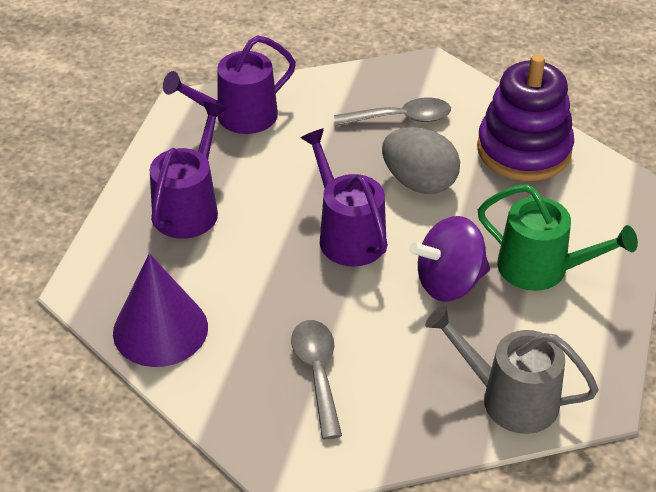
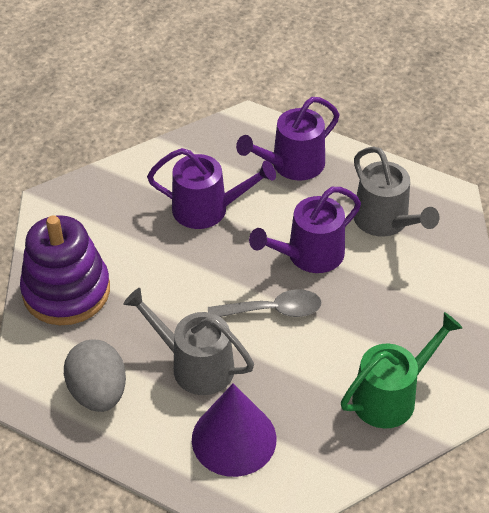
grey spoon: 2 -> 1
grey watering can: 1 -> 2
purple spinning top: 1 -> 0

